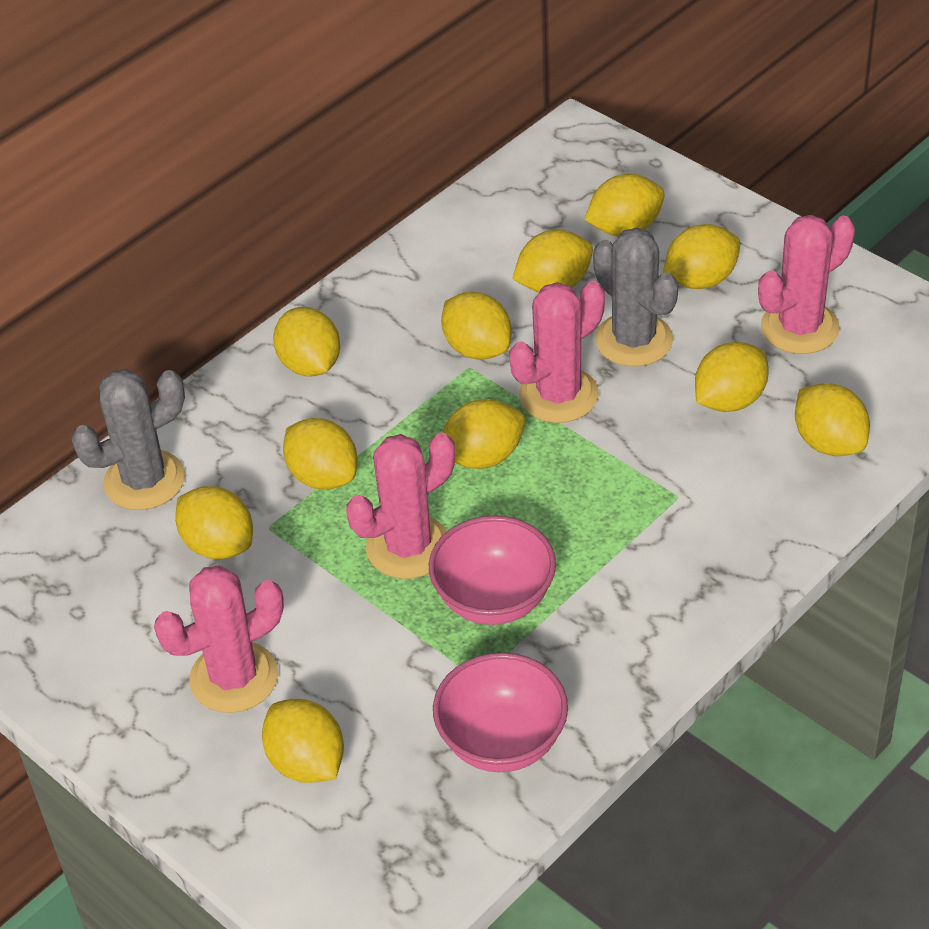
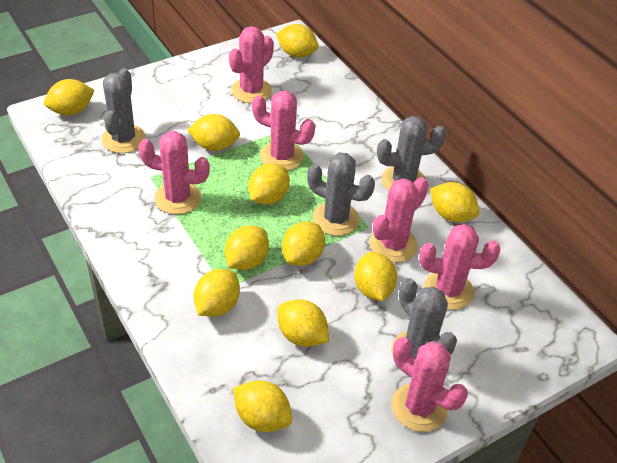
grey cactus: 2 -> 4
pink bowl: 2 -> 0
pink cactus: 4 -> 6

